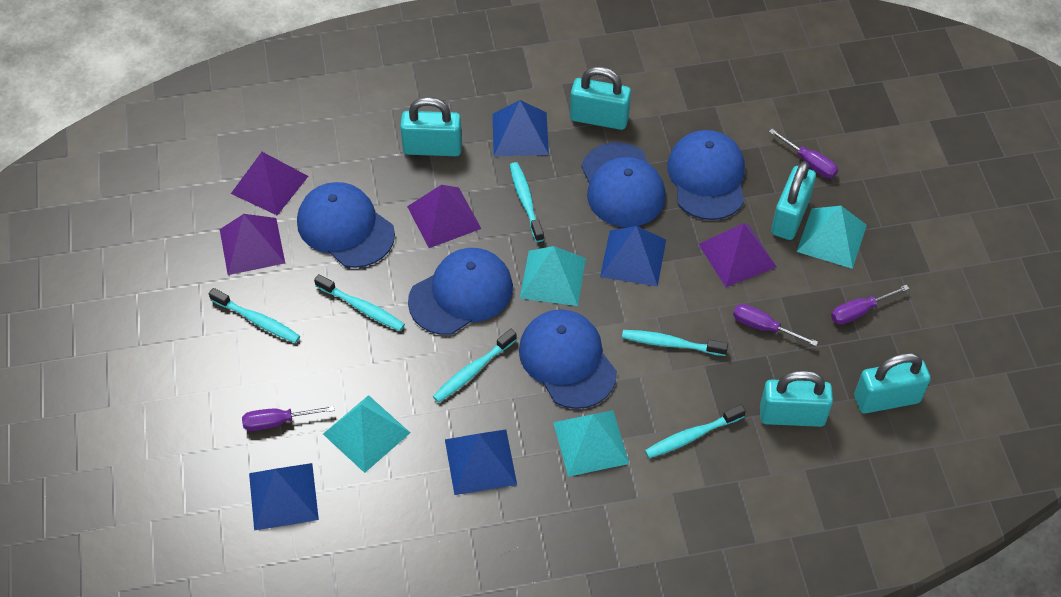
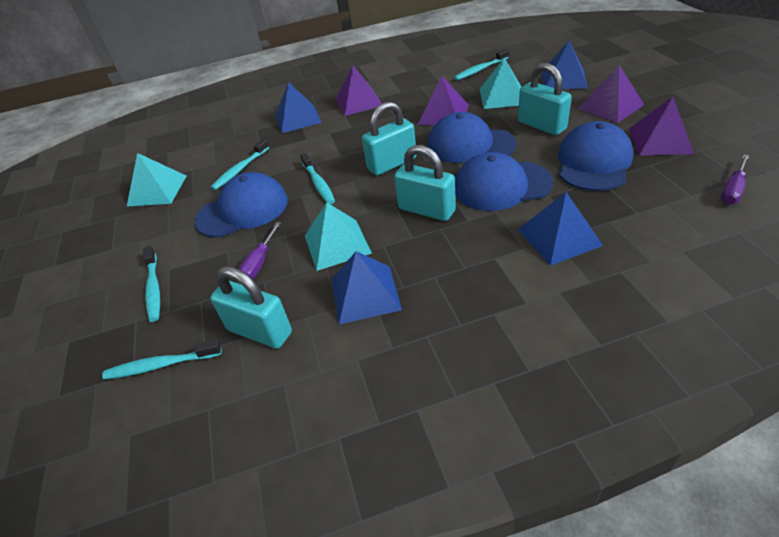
blue cap: 5 -> 4
purple screwdriver: 4 -> 2
turquoise padlock: 5 -> 4
turquoise pyramid: 4 -> 3
turquoise toothbrush: 6 -> 5

